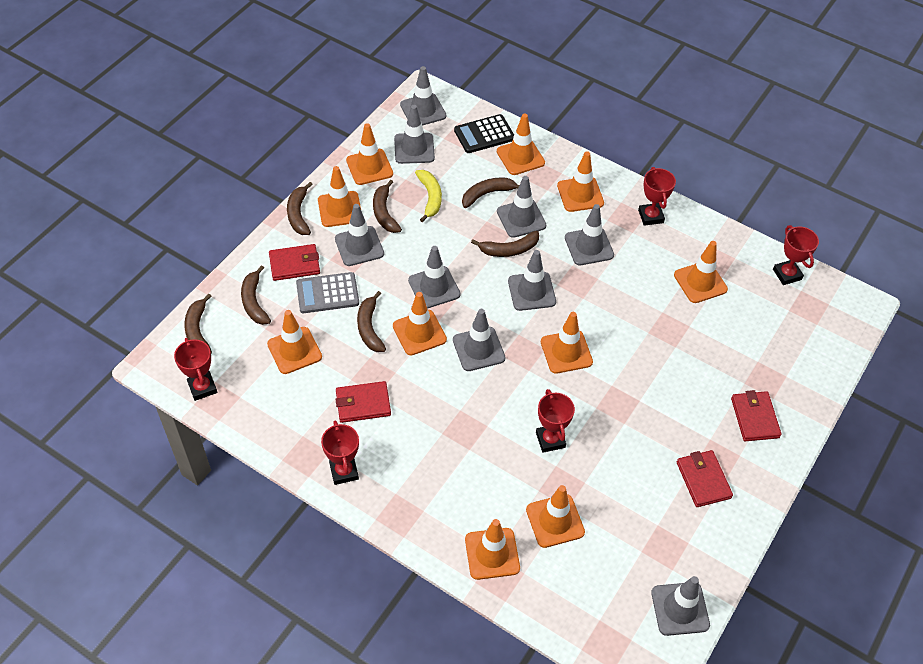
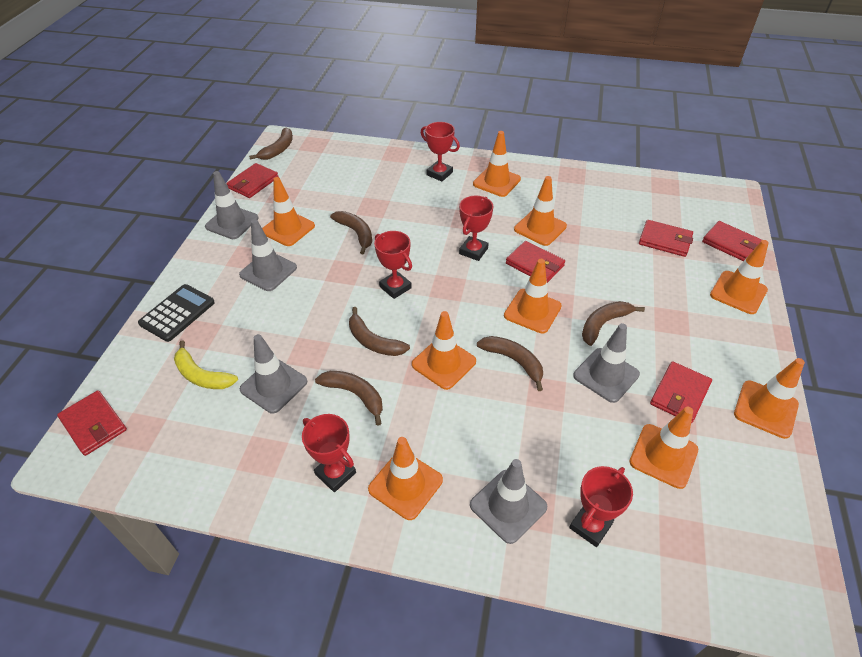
brown banana: 7 -> 6
grey calculator: 1 -> 0
grey traffic cone: 9 -> 5
orange traffic cone: 10 -> 9
red wallet: 4 -> 6

